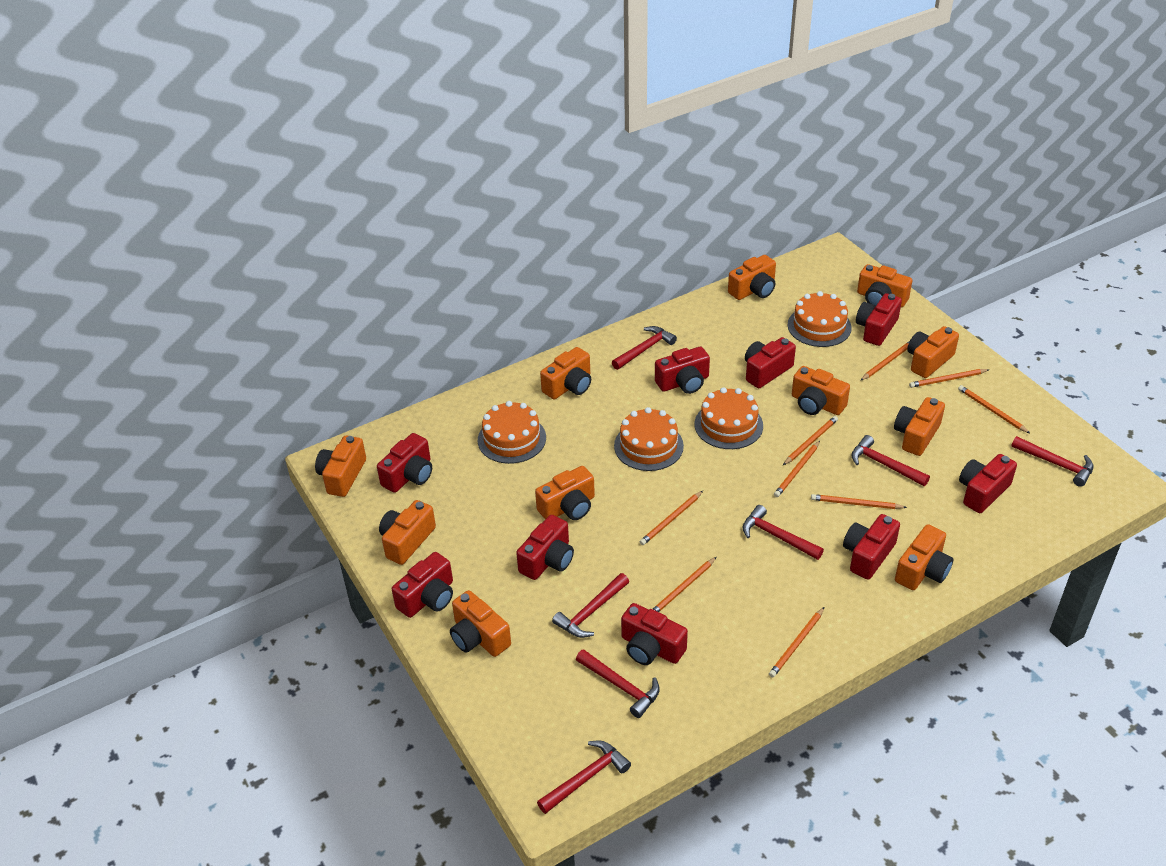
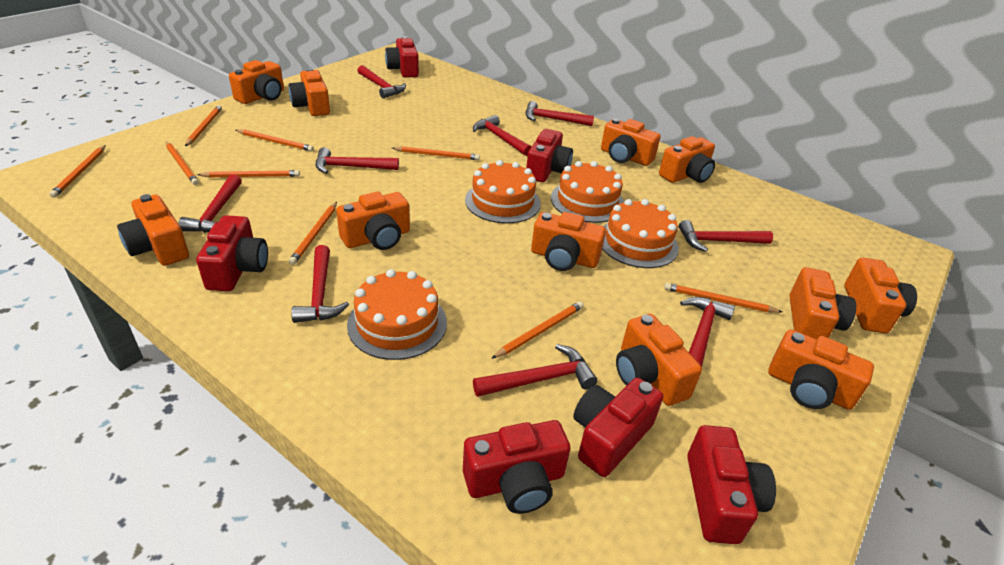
red camera: 9 -> 6
red hammer: 7 -> 9

